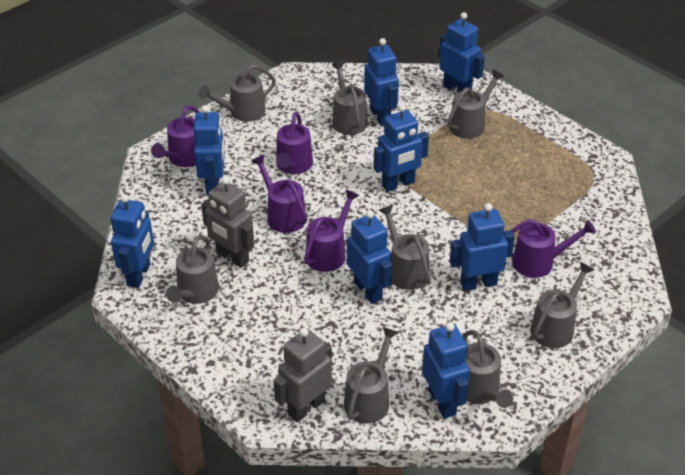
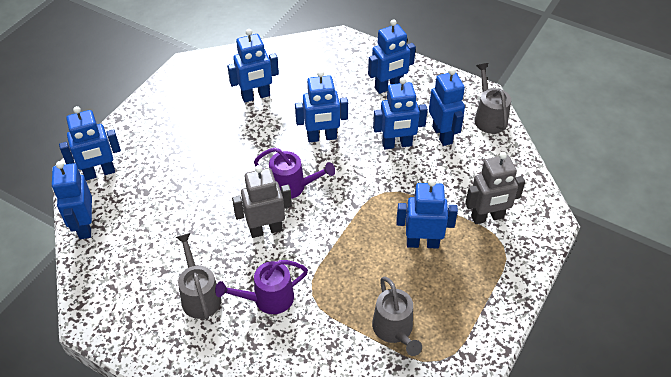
grey watering can: 8 -> 3
purple watering can: 5 -> 2

